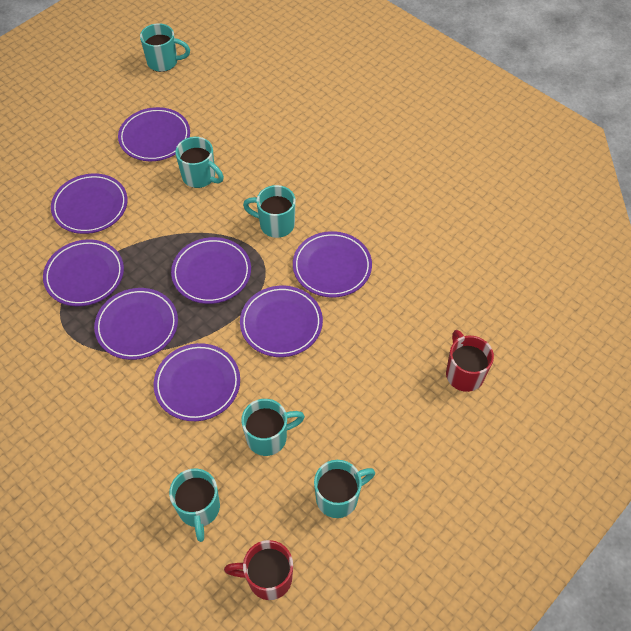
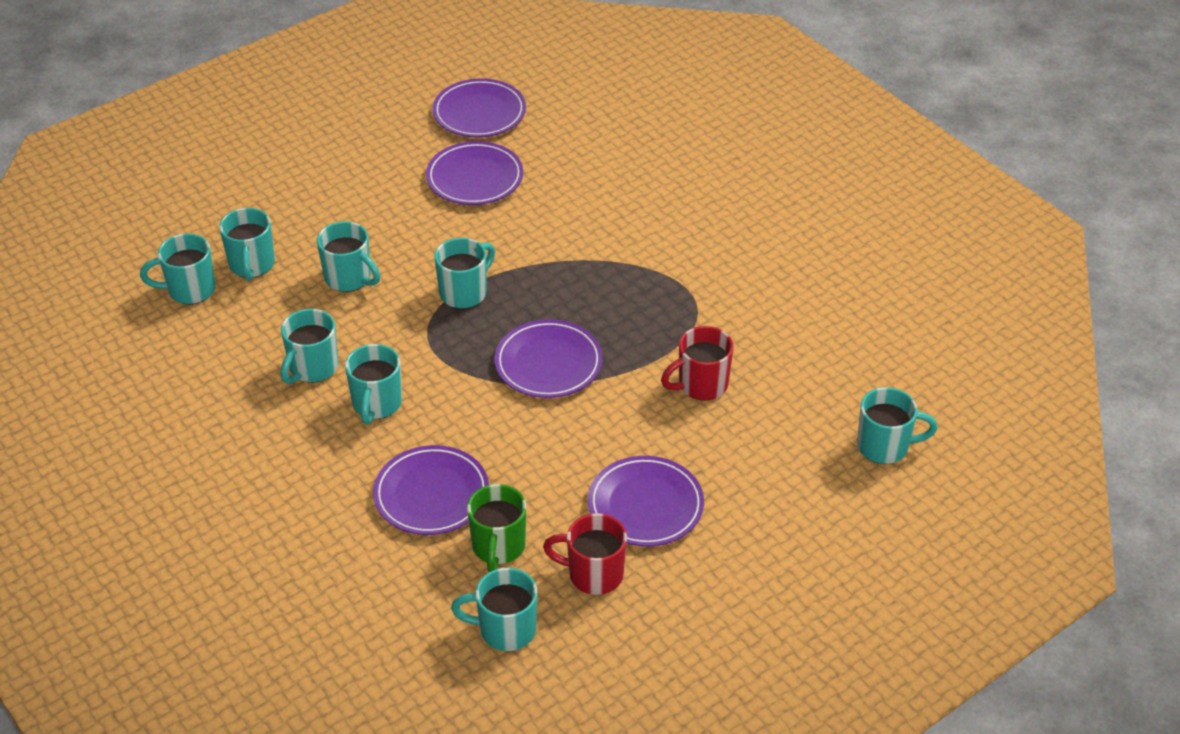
green mug: 0 -> 1
purple plate: 8 -> 5
turquoise mug: 6 -> 8

